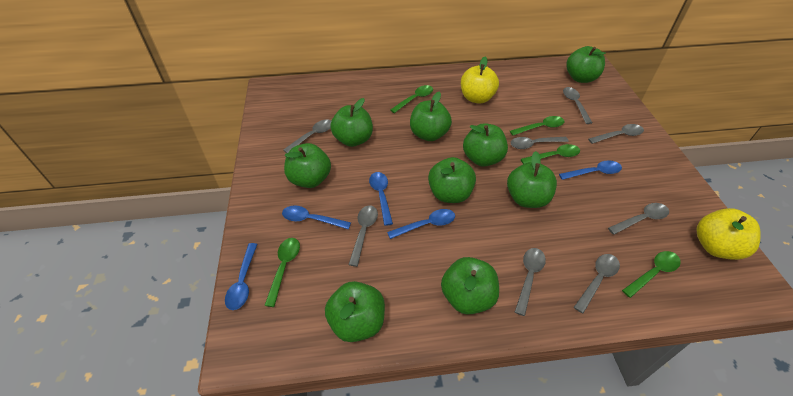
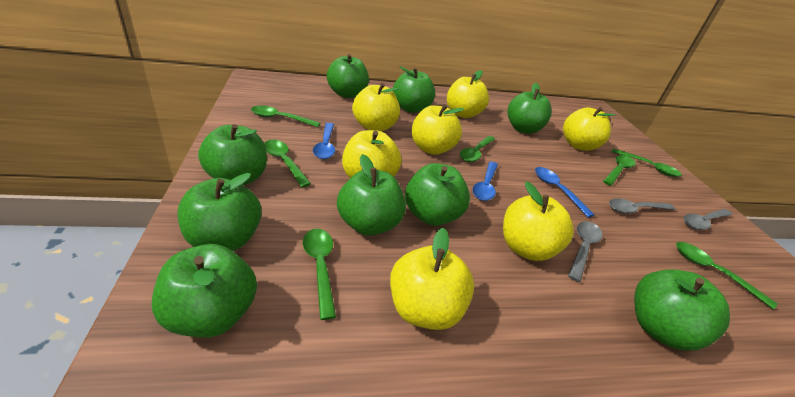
blue spoon: 5 -> 3
green spoon: 5 -> 7
grey spoon: 8 -> 3
yellow apple: 2 -> 7

